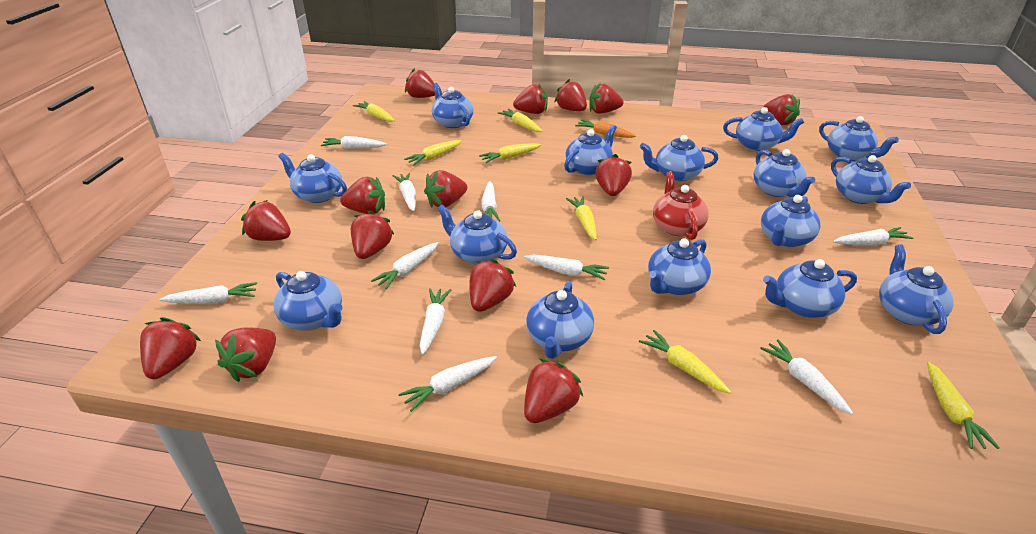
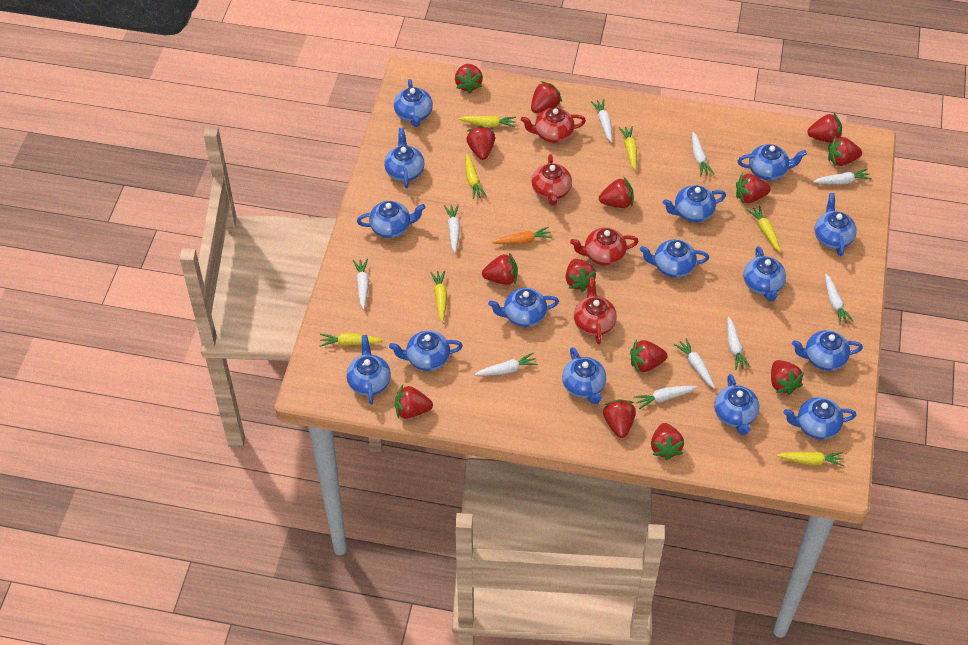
red teapot: 1 -> 4

